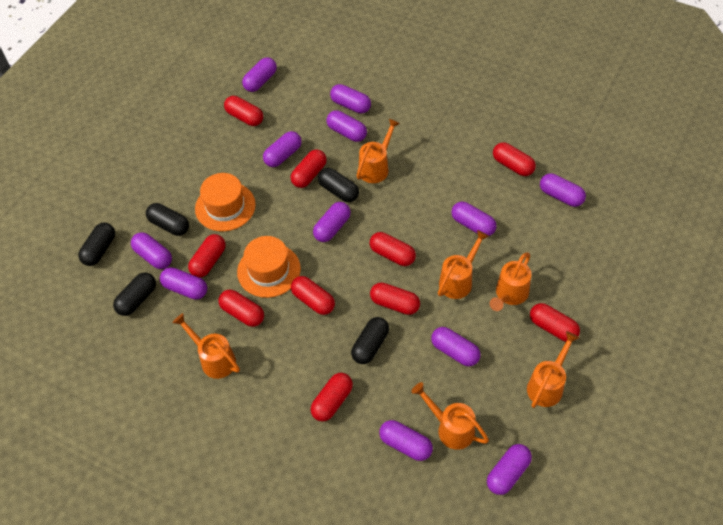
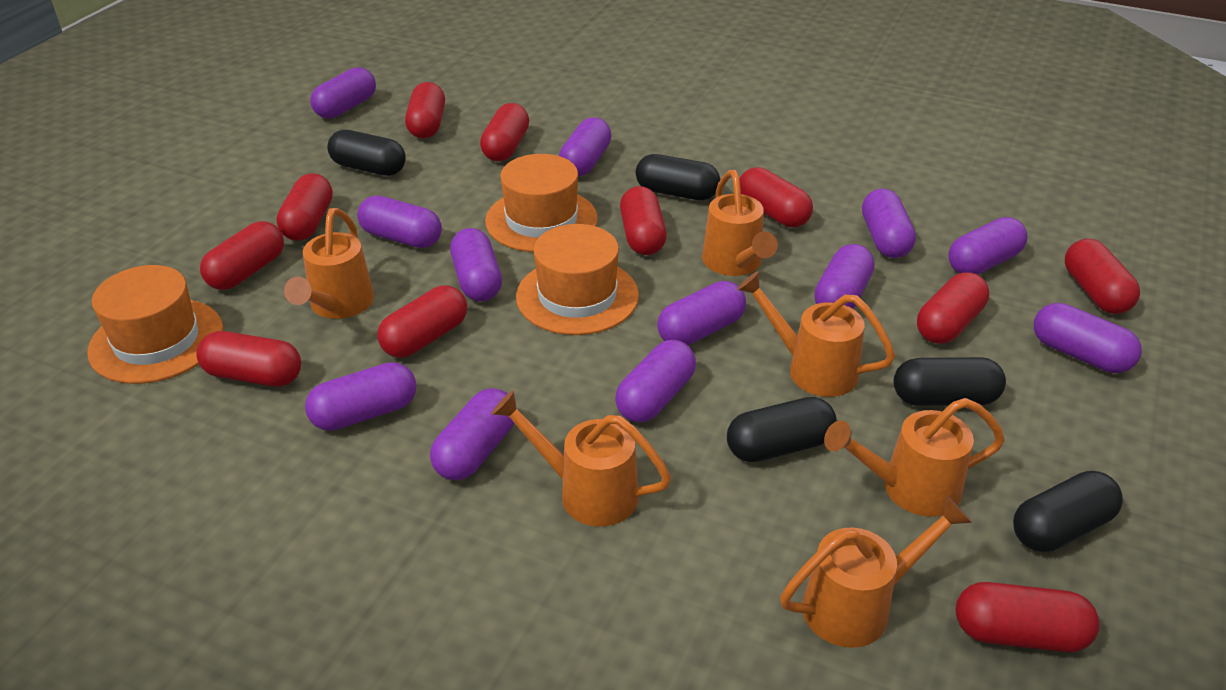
orange hat: 2 -> 3
red capsule: 10 -> 11

